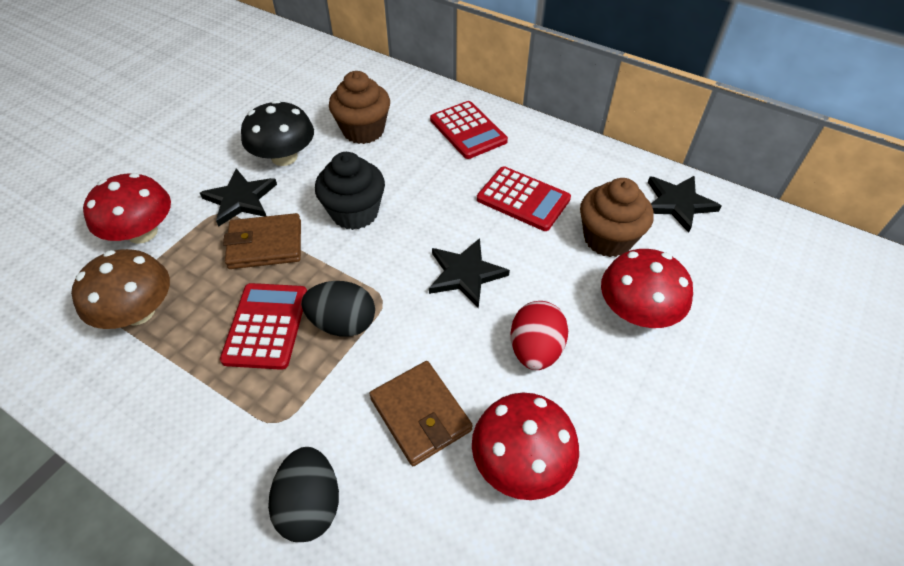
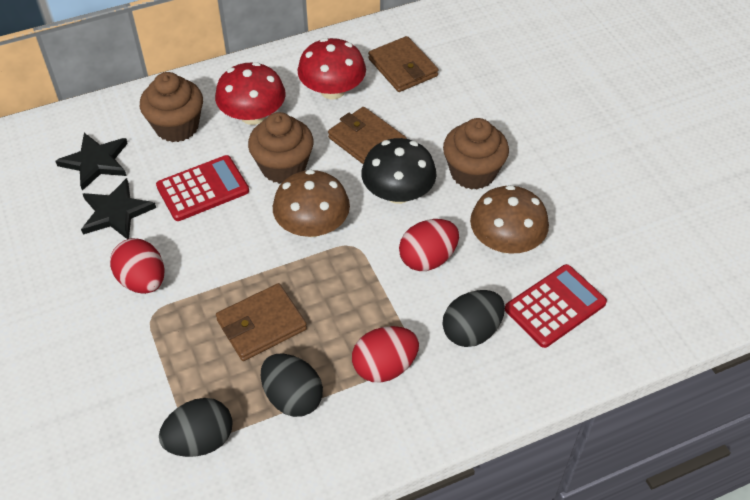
black cupcake: 1 -> 0
black egg: 2 -> 3
black star: 3 -> 2
brown cupcake: 2 -> 3
brown mushroom: 1 -> 2
brown wallet: 2 -> 3
red calculator: 3 -> 2
red egg: 1 -> 3
red mushroom: 3 -> 2

